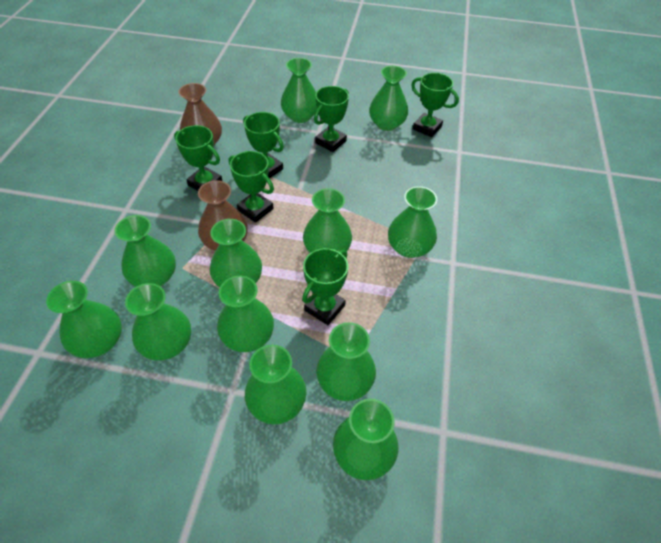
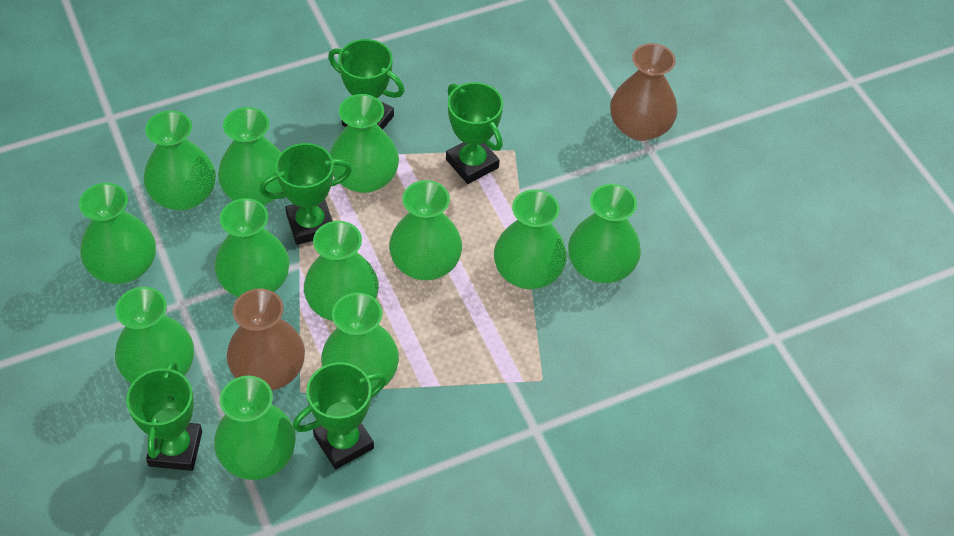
green trophy: 6 -> 5

